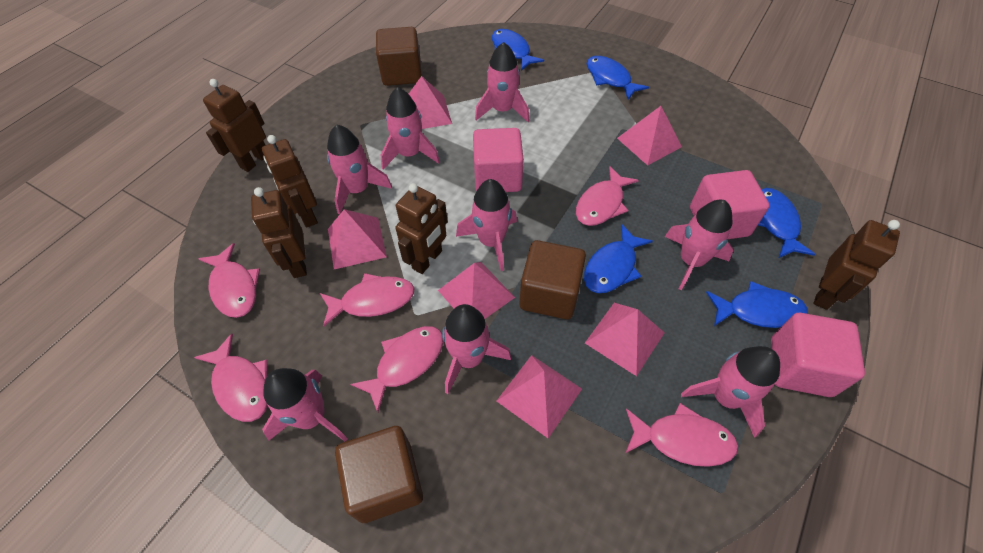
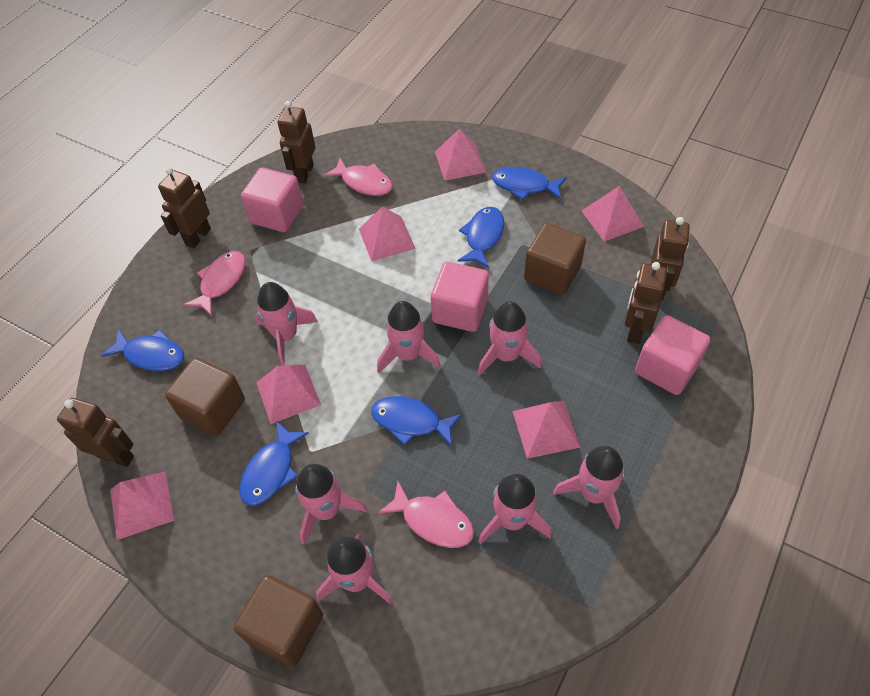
pink fish: 6 -> 3
pink rocket: 8 -> 7

